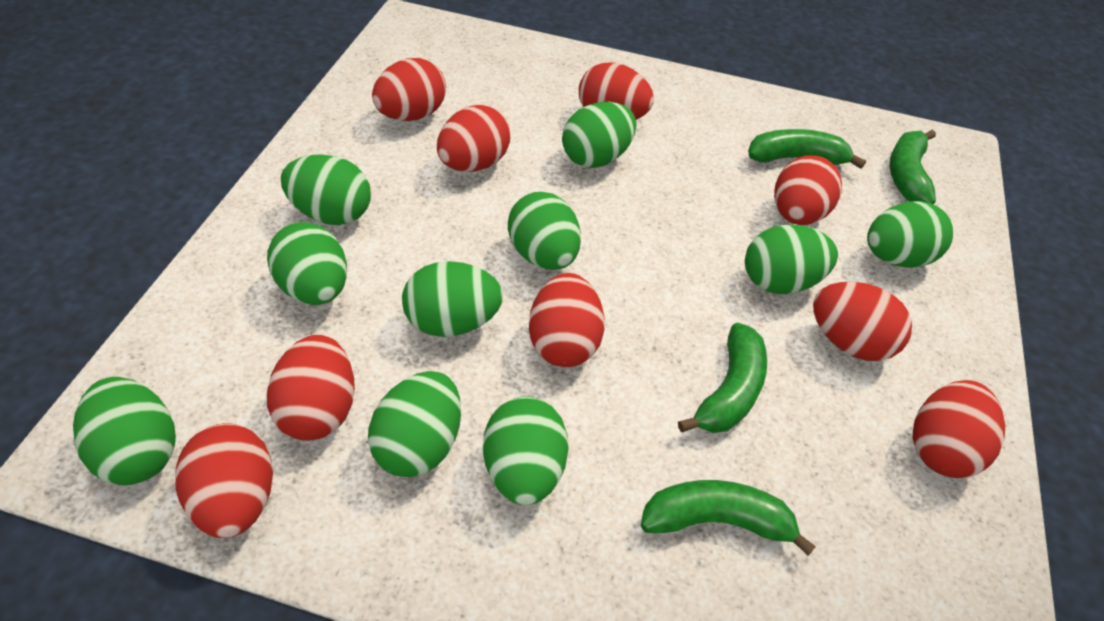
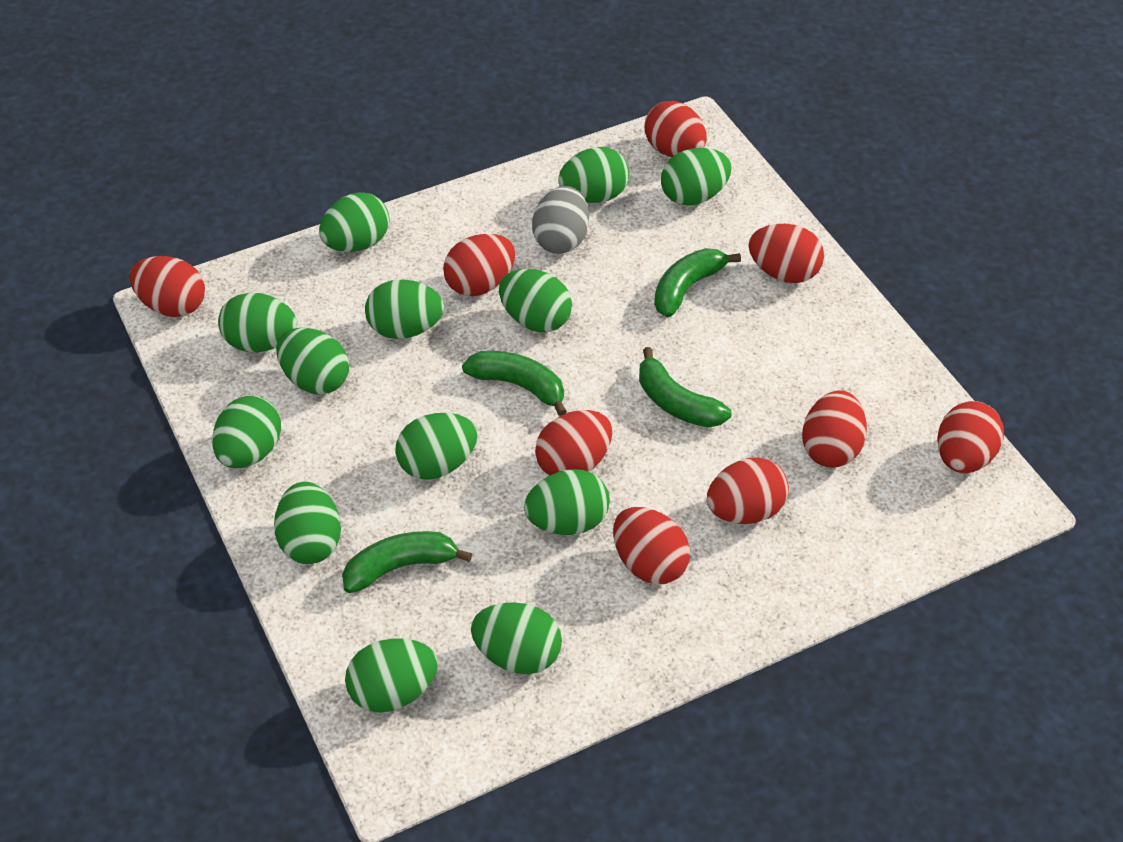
green egg: 10 -> 13
grey egg: 0 -> 1

